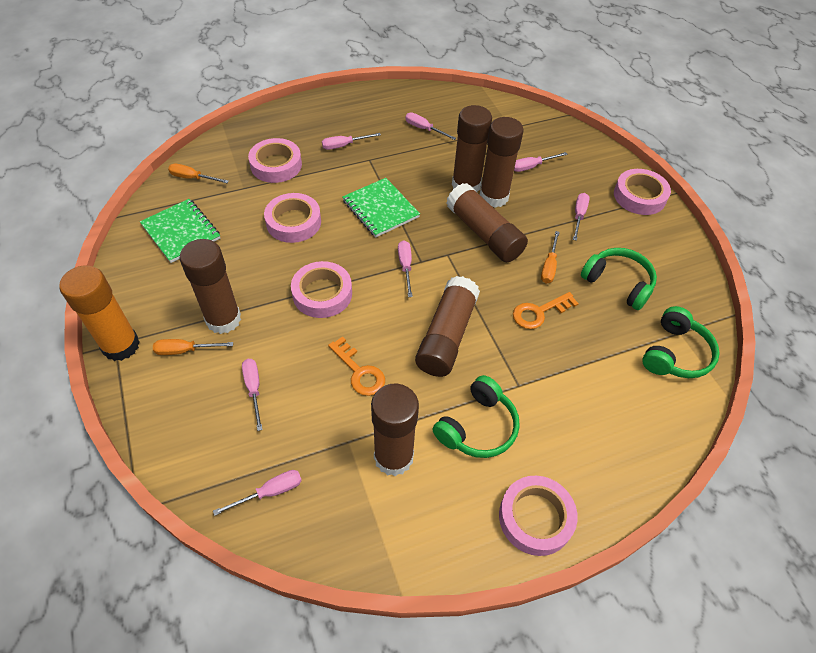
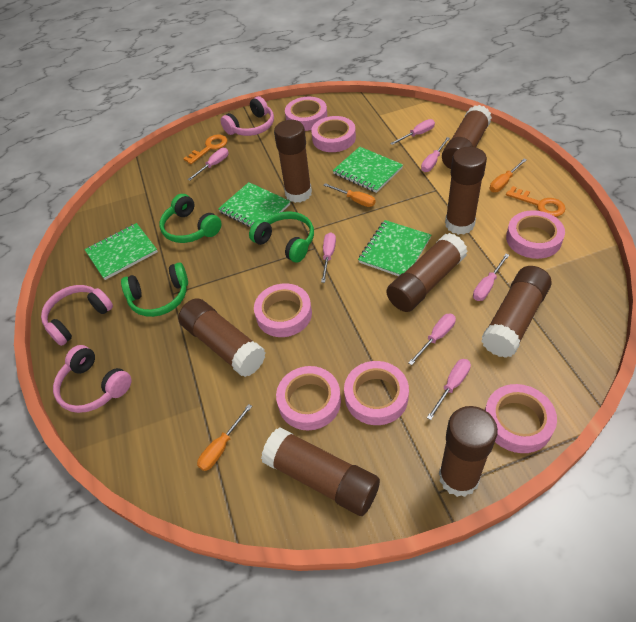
brown glue stick: 6 -> 8
green notebook: 2 -> 4
orange glue stick: 1 -> 0
pink headphones: 0 -> 3
pink tape: 5 -> 7

